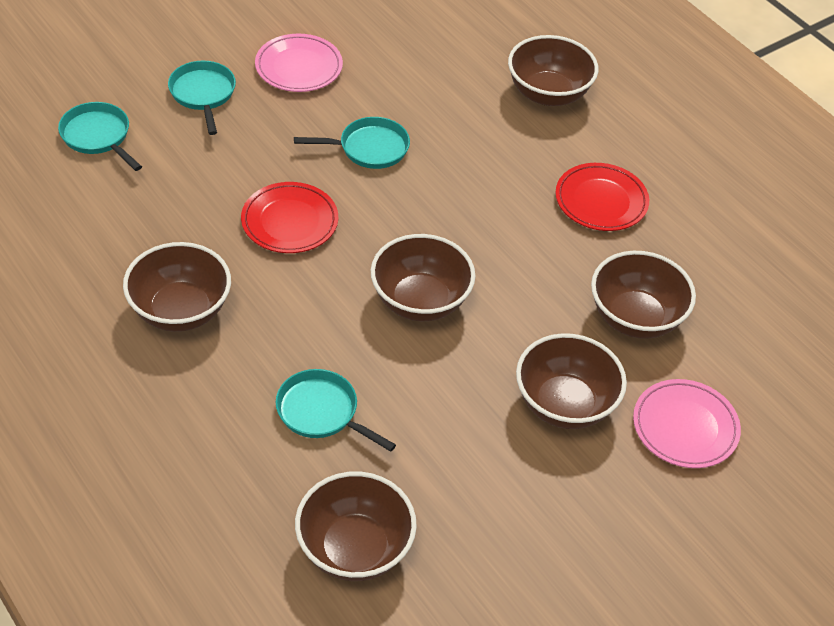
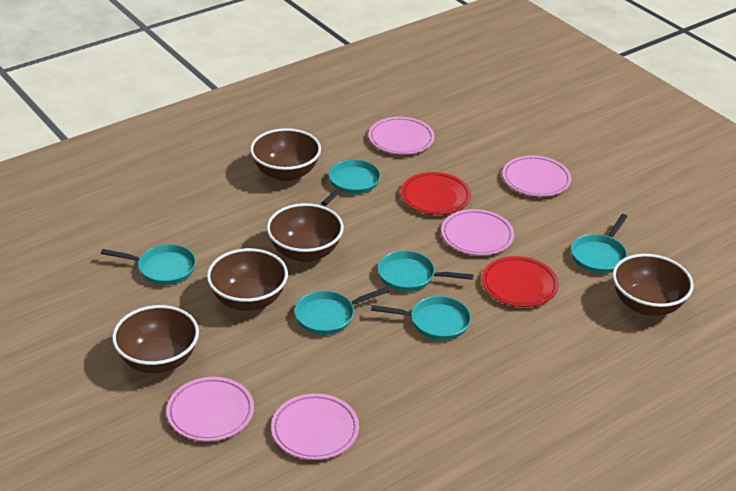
brown bowl: 6 -> 5
pink plate: 2 -> 5
turquoise pan: 4 -> 6

